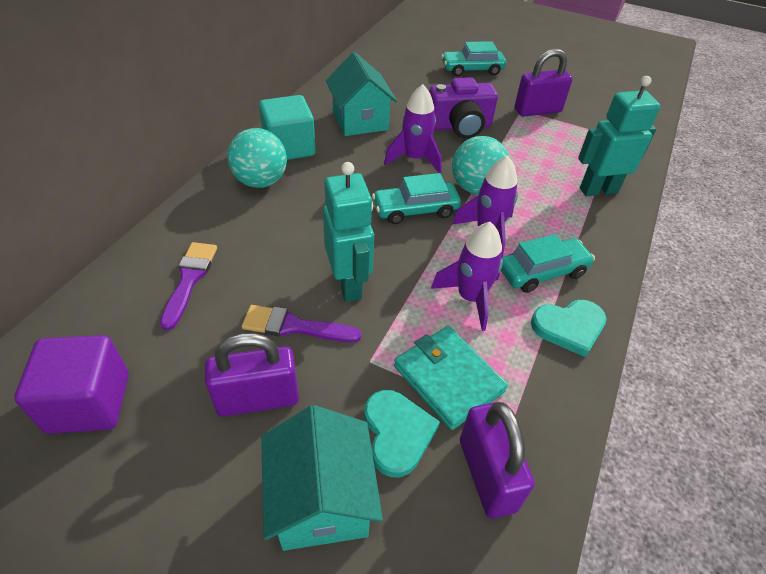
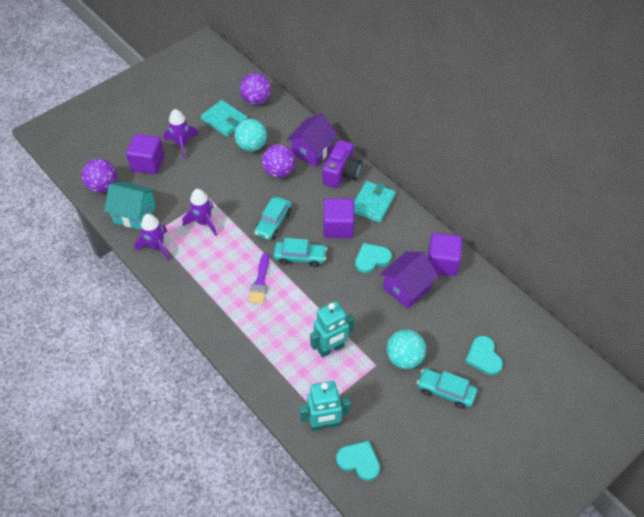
purple ball: 0 -> 3
purple brush: 2 -> 1
purple cube: 1 -> 3
purple house: 0 -> 2
purple padlock: 3 -> 0
turquoise cube: 1 -> 0
turquoise heart: 2 -> 3
turquoise house: 2 -> 1
turquoise wallet: 1 -> 2

